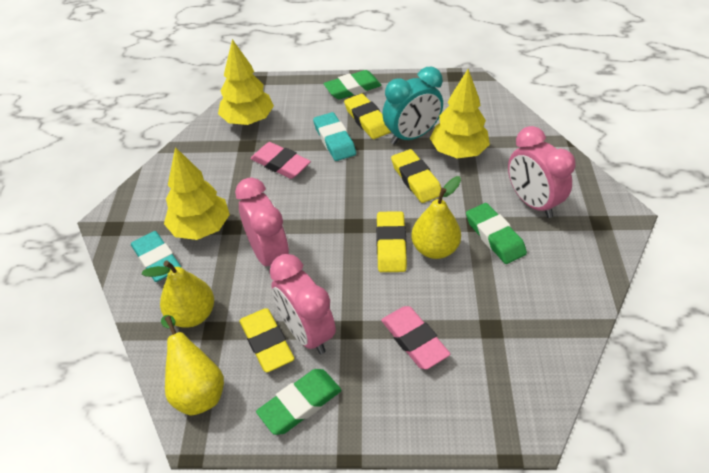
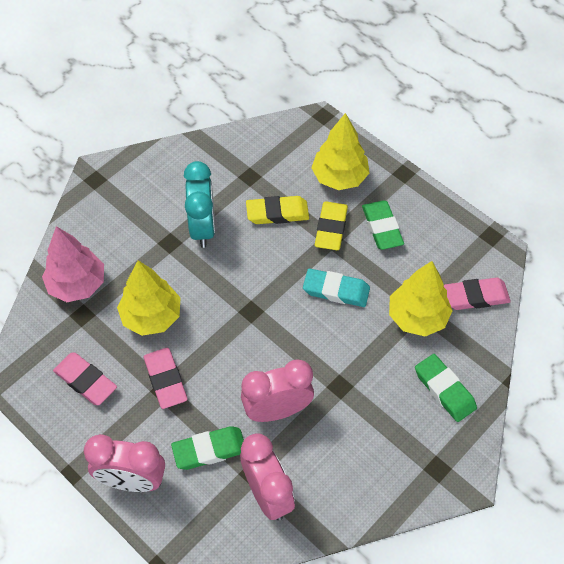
pink eraser: 2 -> 3
pink tree: 0 -> 1
turquoise eraser: 2 -> 1
yellow eraser: 4 -> 2
yellow pear: 3 -> 0

